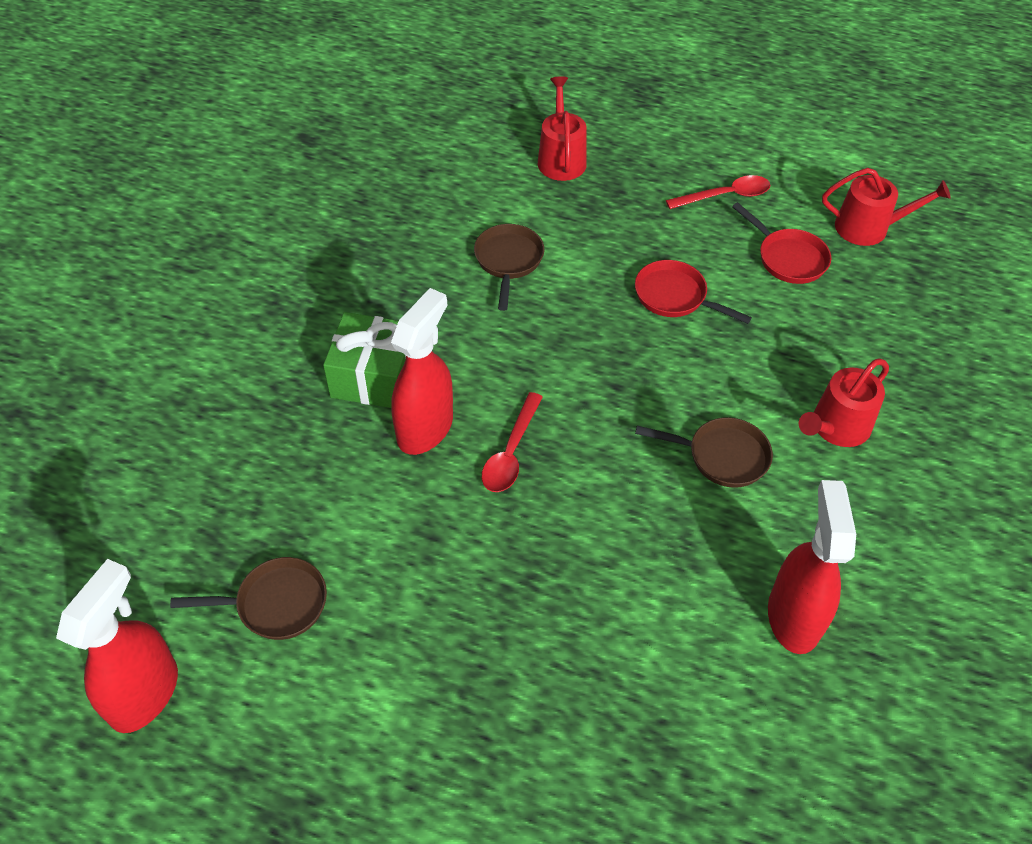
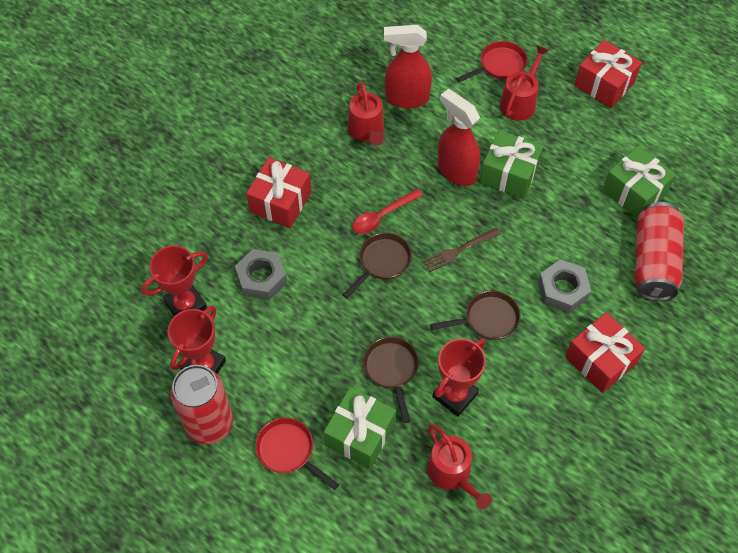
brown fork: 0 -> 1
green gift: 1 -> 3
grey nut: 0 -> 2
red can: 0 -> 2
red gift: 0 -> 3
red spoon: 2 -> 1
red spray bottle: 3 -> 2
red trophy: 0 -> 3

